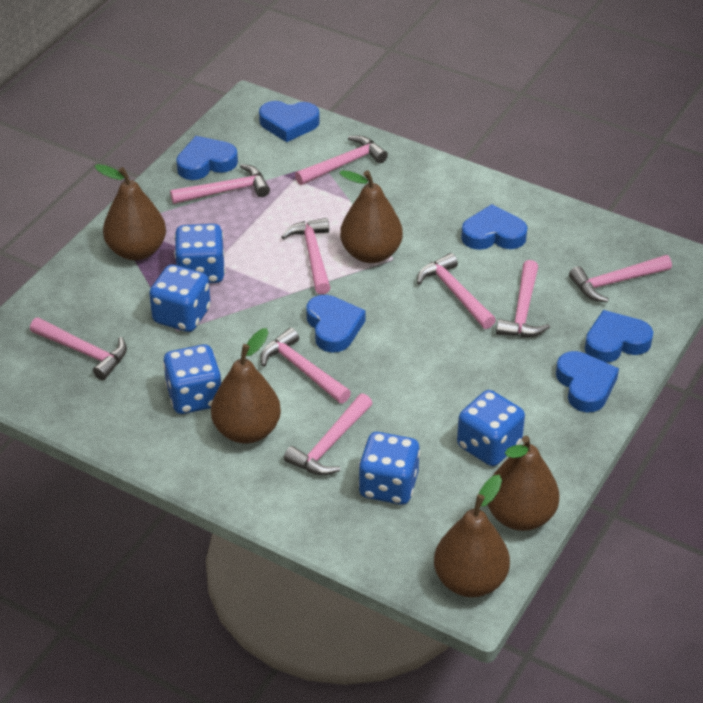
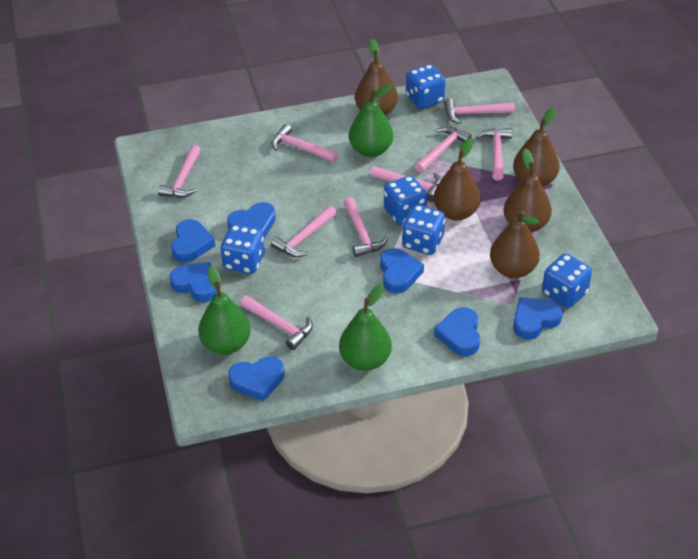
blue heart: 6 -> 7
green pear: 0 -> 3

